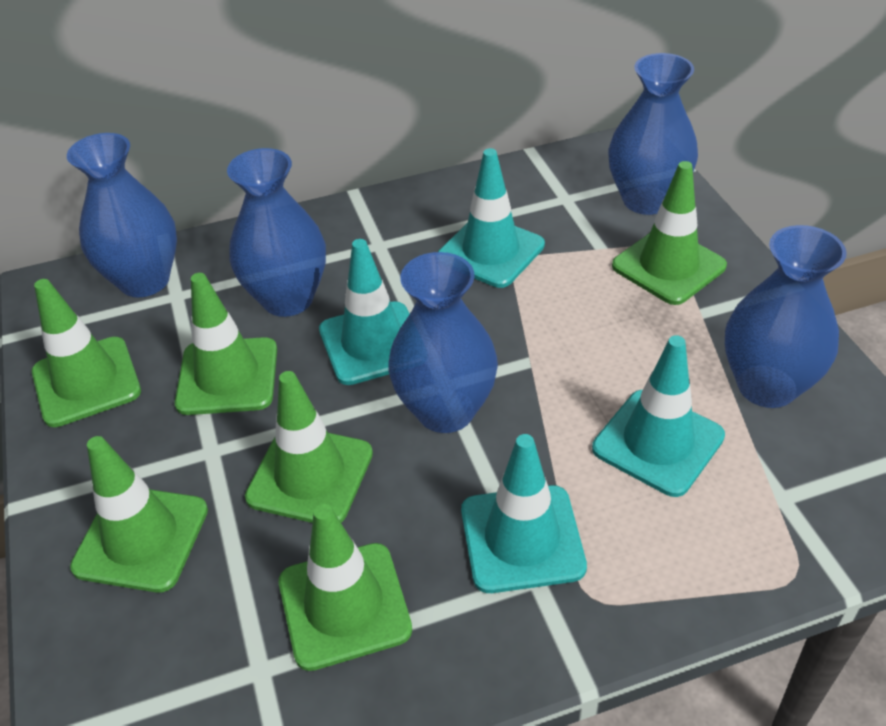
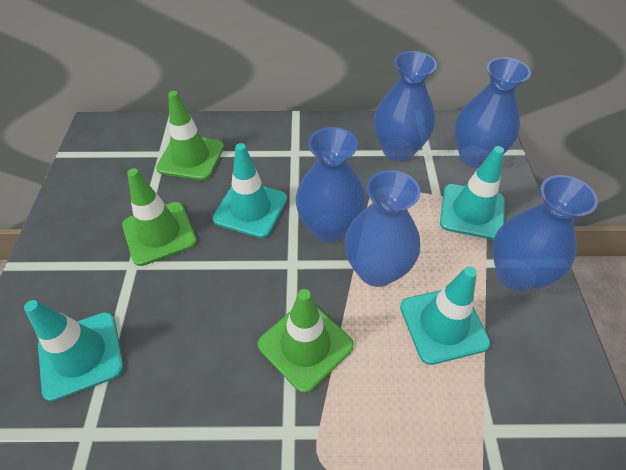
green traffic cone: 6 -> 3

